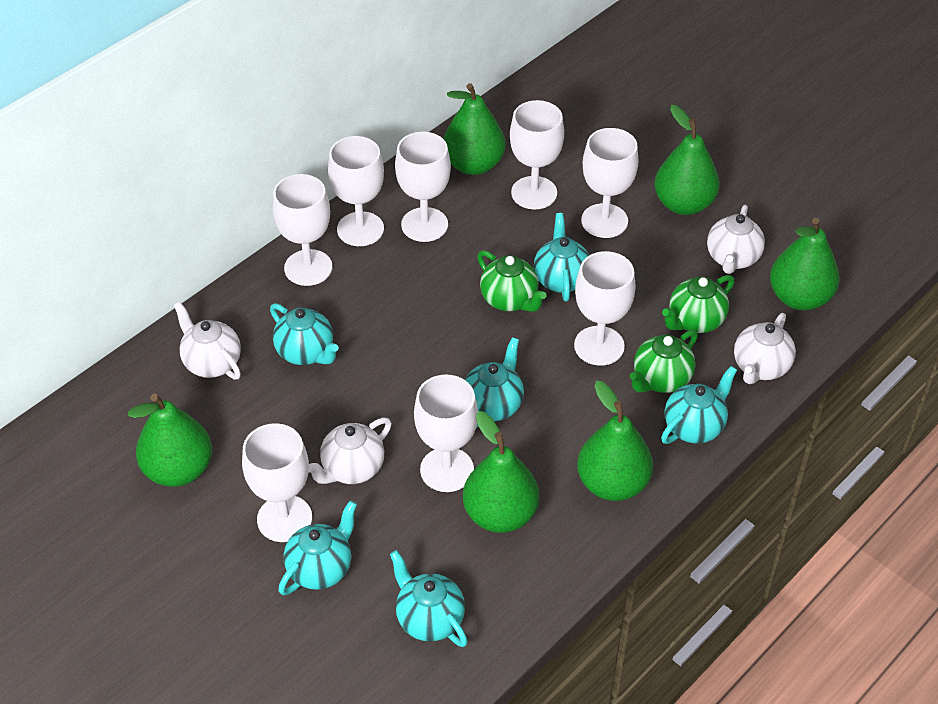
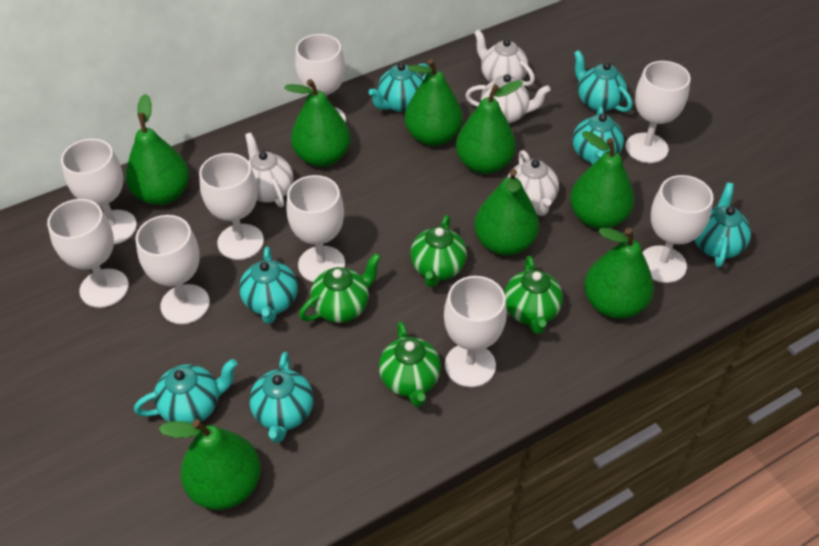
green pear: 6 -> 8
green teapot: 3 -> 4
turquoise teapot: 6 -> 7
white goblet: 8 -> 9

